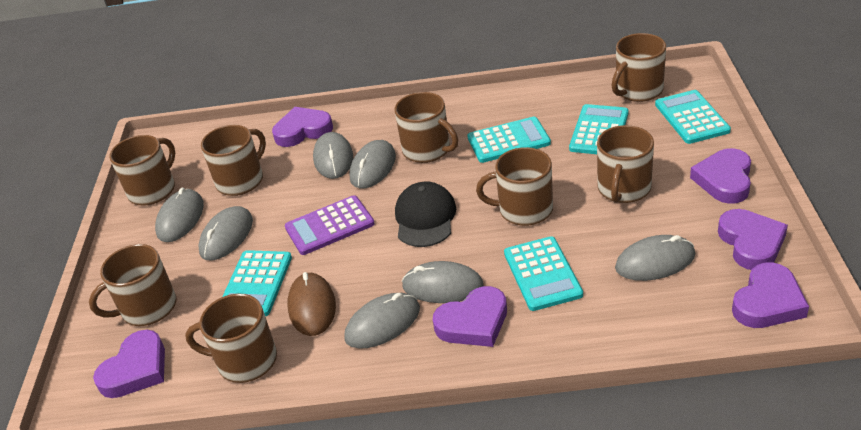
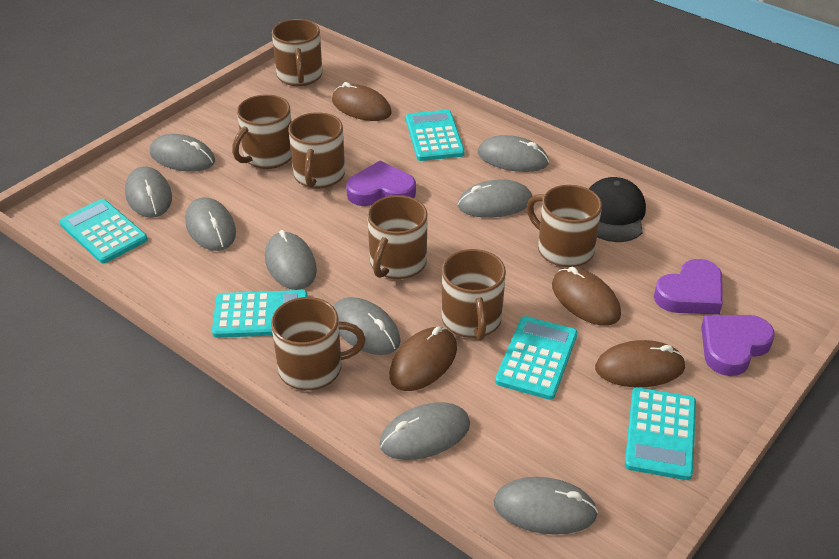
brown mouse: 1 -> 4
brown mug: 8 -> 7
grey mouse: 7 -> 9
purple calculator: 1 -> 0
purple heart: 6 -> 3

